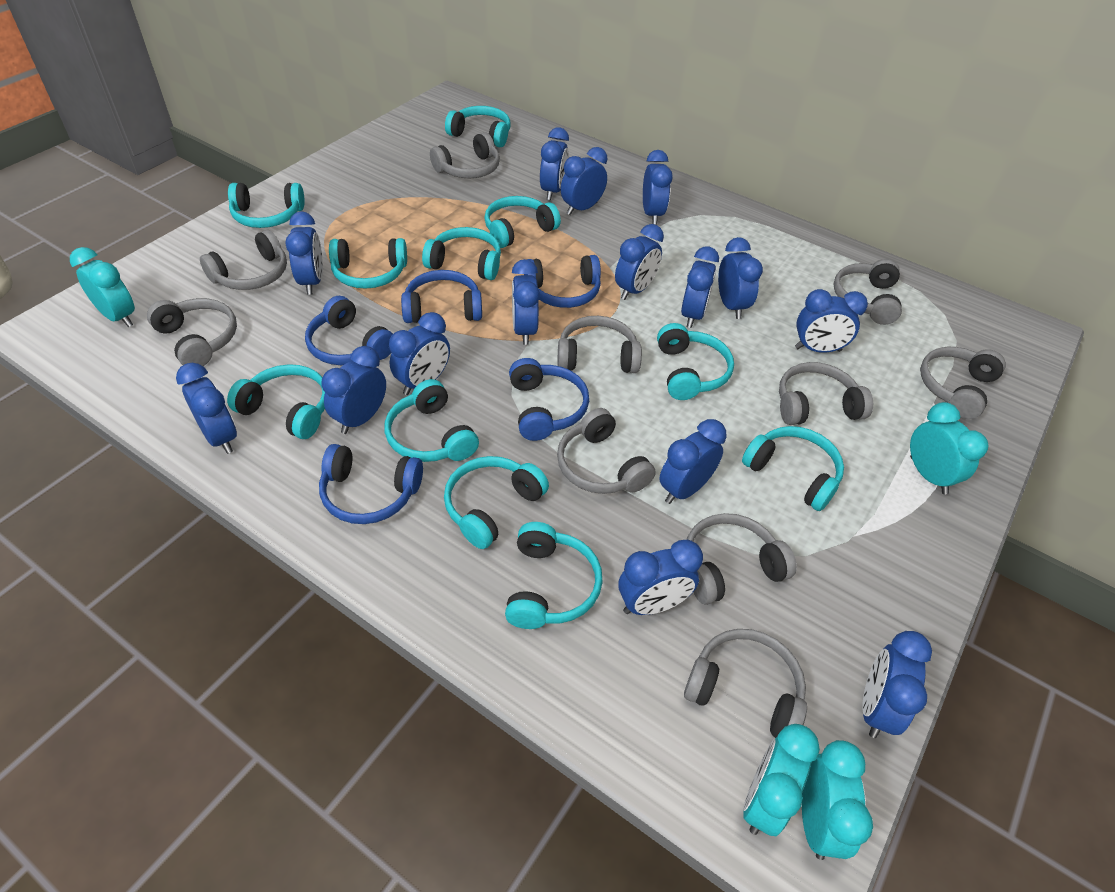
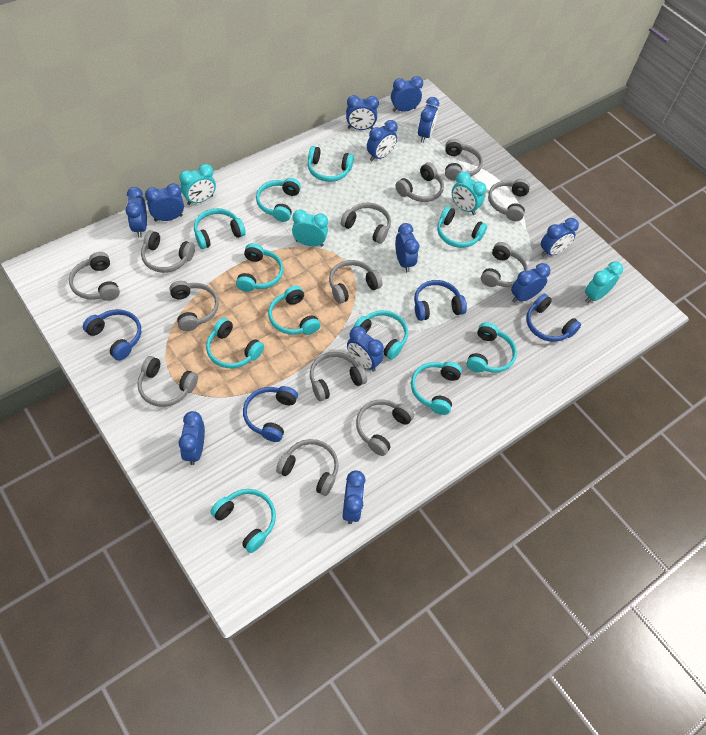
blue clock: 15 -> 12
blue headphones: 5 -> 4
grey headphones: 10 -> 13

